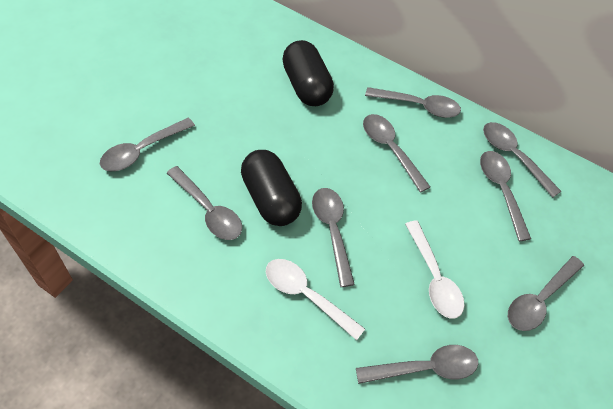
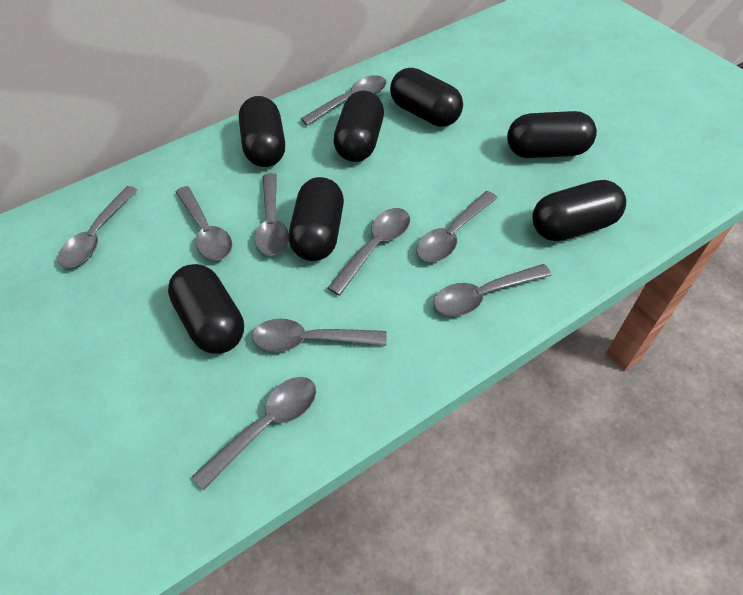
black capsule: 2 -> 7
white spoon: 2 -> 0

